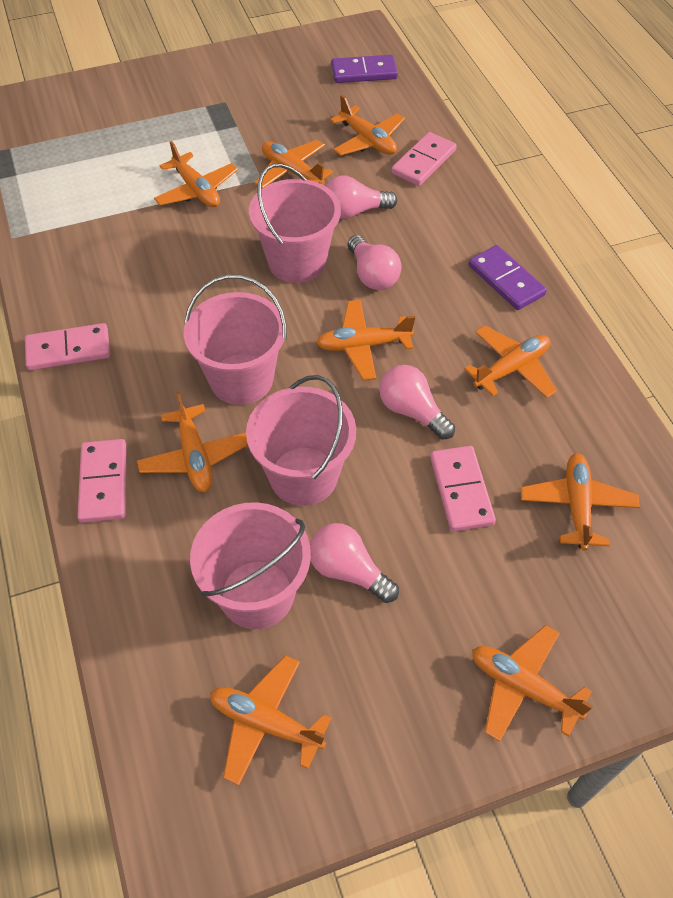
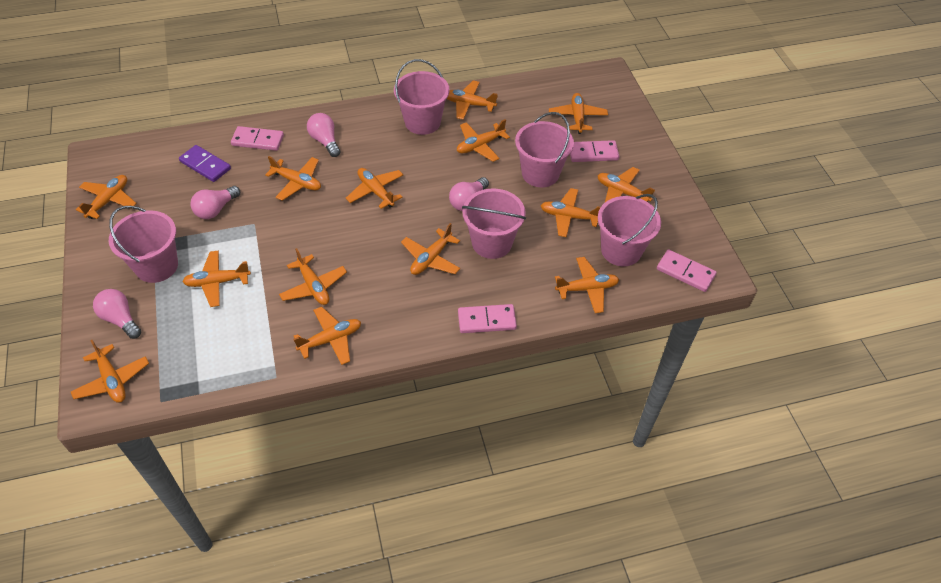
orange plane: 9 -> 14
pink bucket: 4 -> 5
purple domino: 2 -> 1

